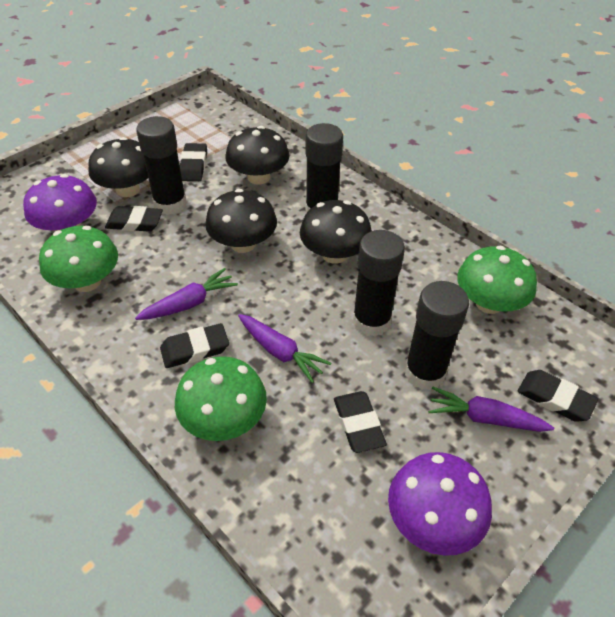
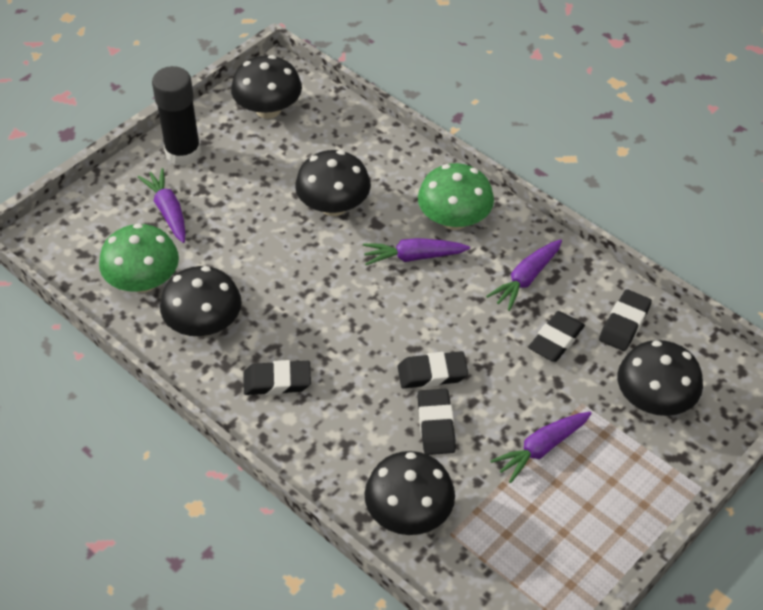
black glue stick: 4 -> 1
black mushroom: 4 -> 5
green mushroom: 3 -> 2
purple carrot: 3 -> 4
purple mushroom: 2 -> 0

